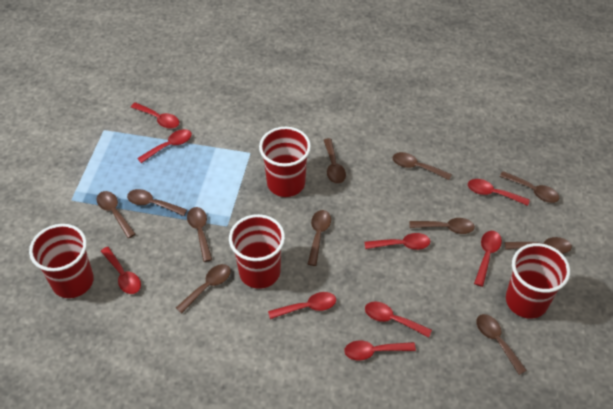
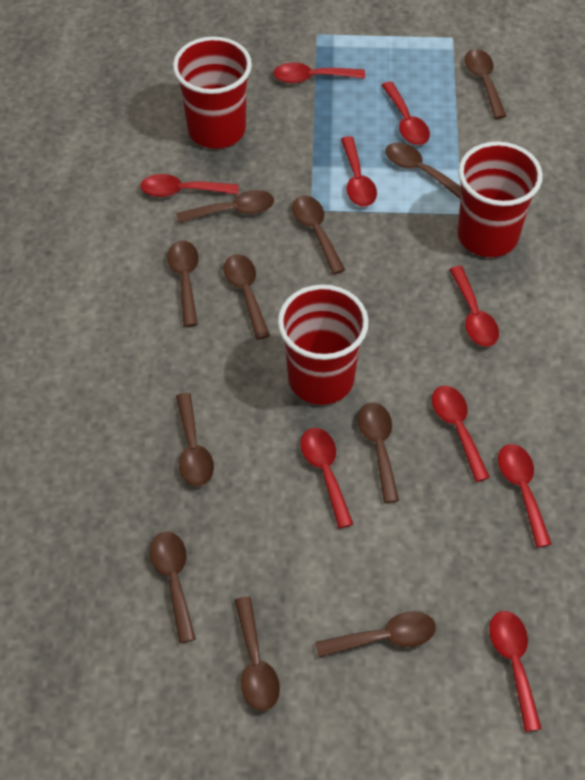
red cup: 4 -> 3

